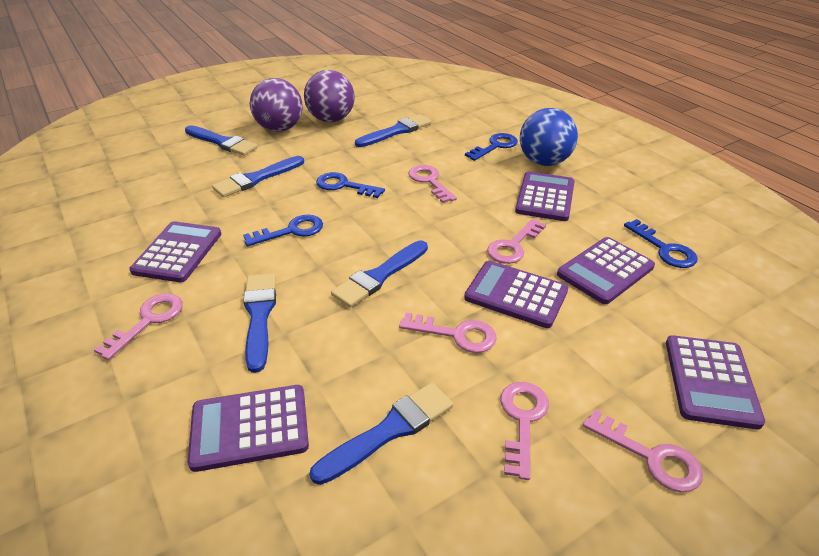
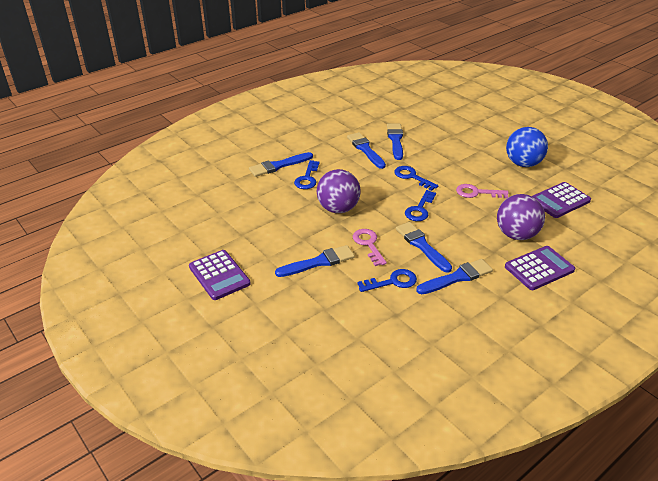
pink key: 6 -> 2
purple calculator: 6 -> 3

